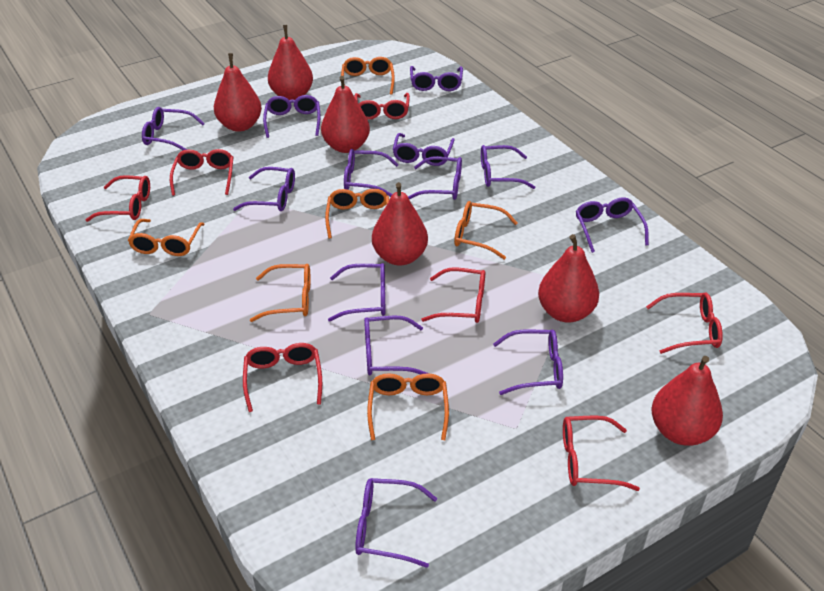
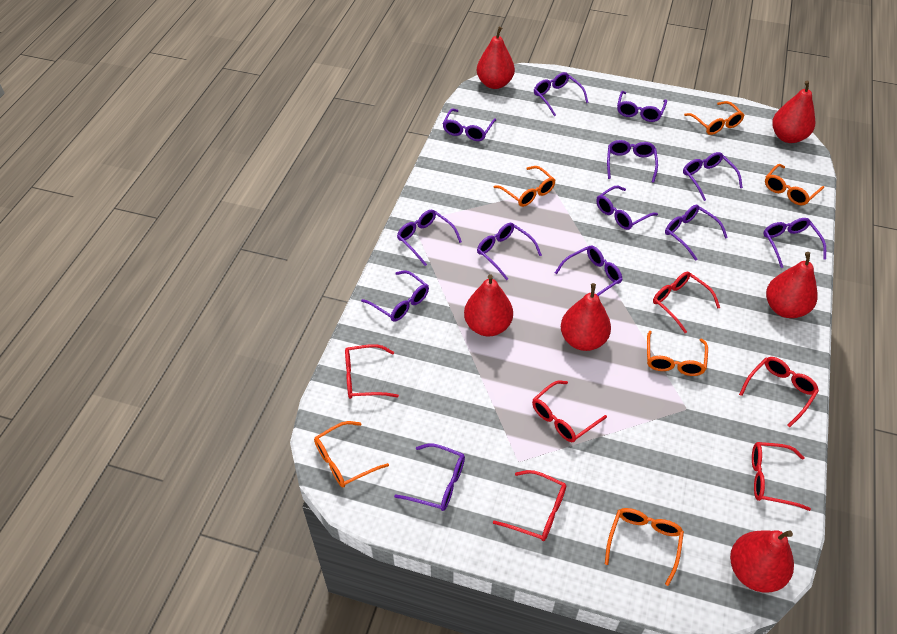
red glasses: 7 -> 6

